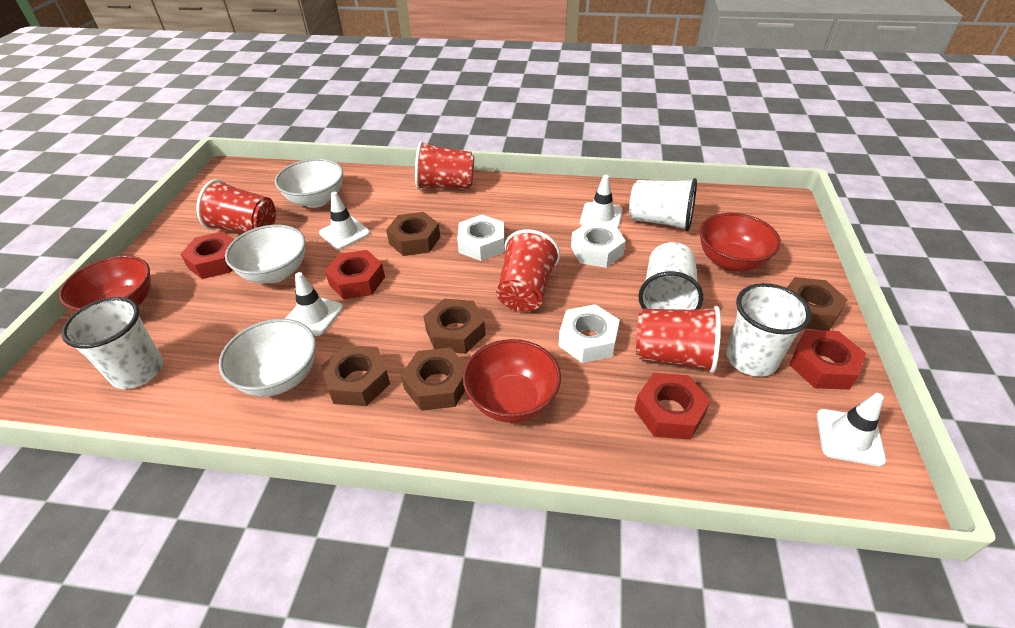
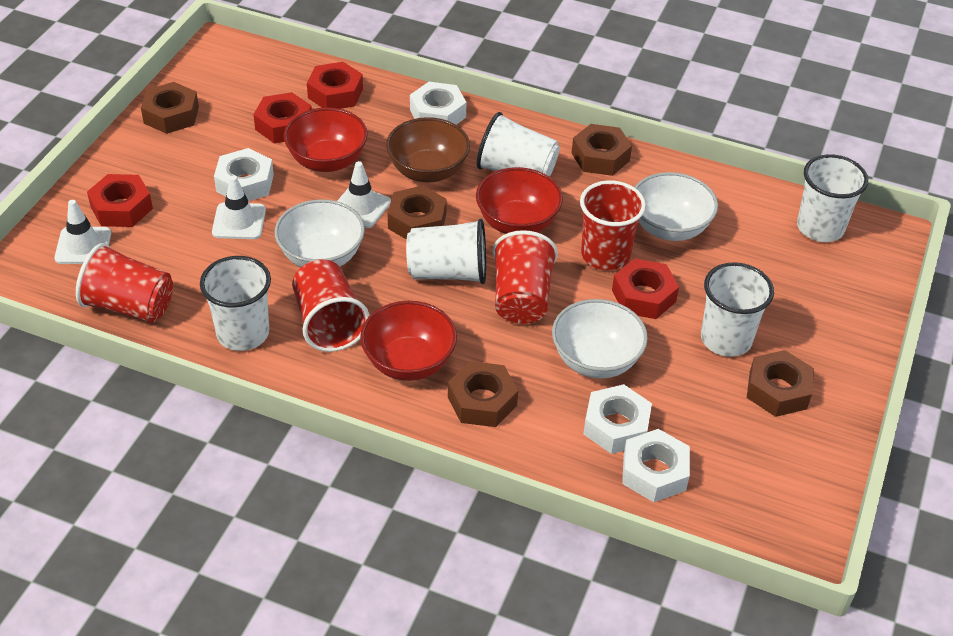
brown bowl: 0 -> 1
white cup: 4 -> 5
white nut: 3 -> 4
white traffic cone: 4 -> 3

